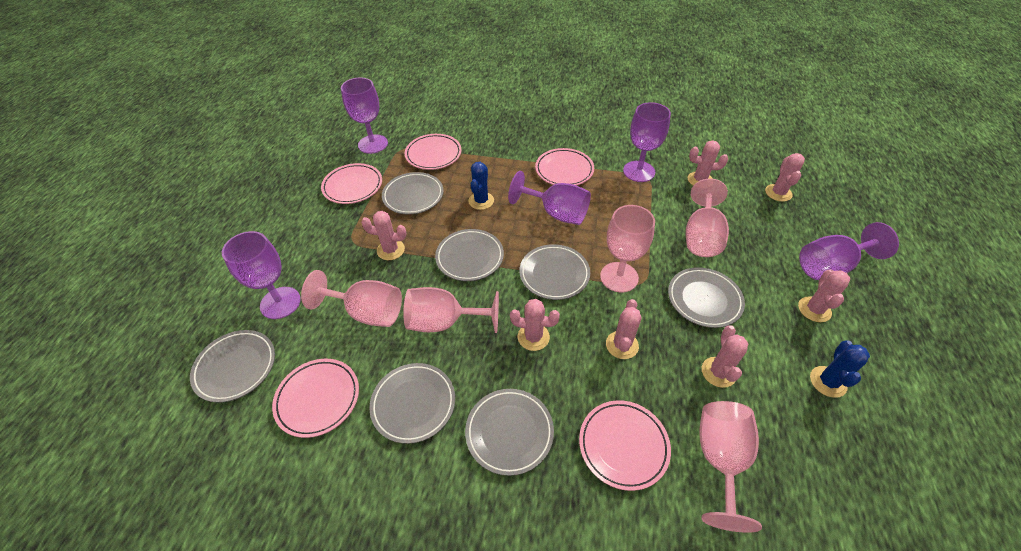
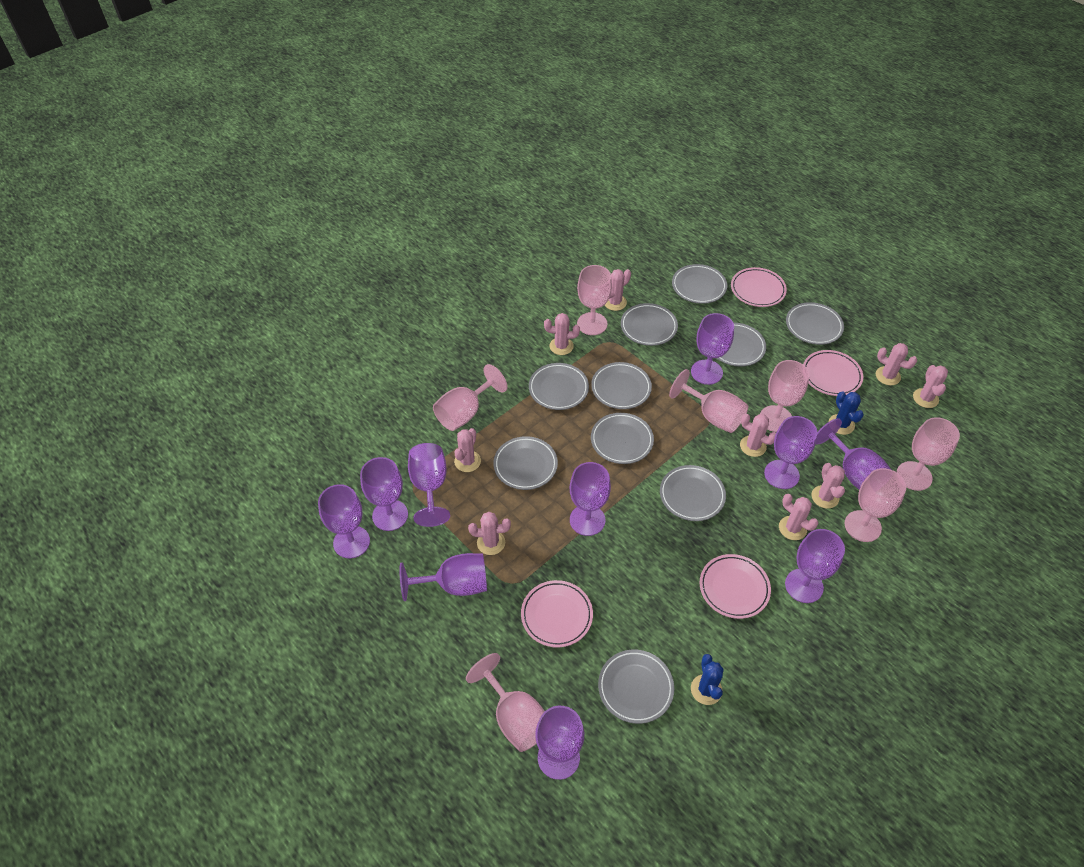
grey plate: 7 -> 10
pink cactus: 7 -> 9
pink goblet: 5 -> 7
pink plate: 5 -> 4
purple goblet: 5 -> 10

